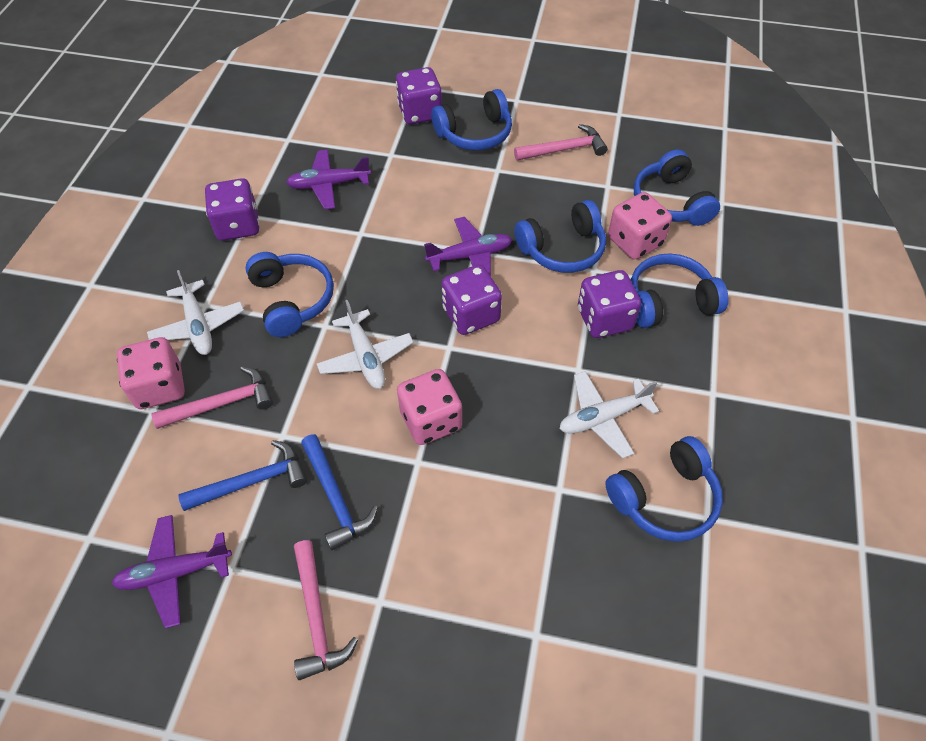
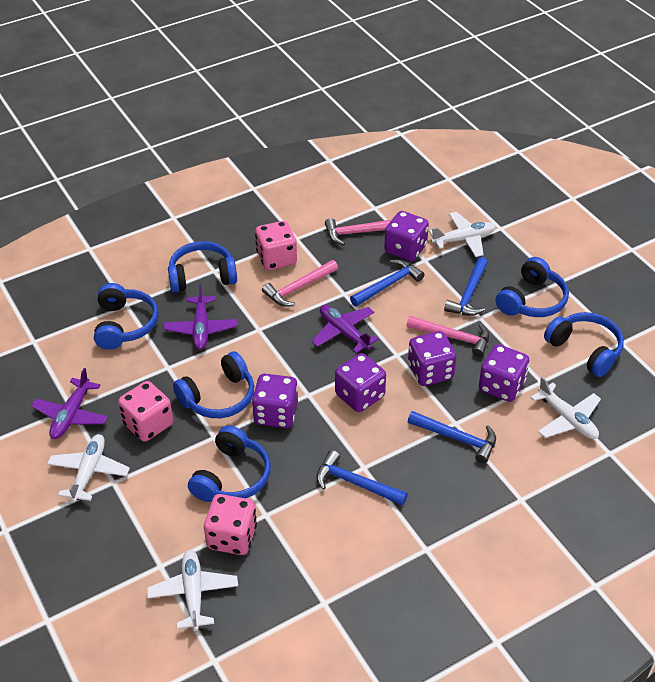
blue hammer: 2 -> 4
purple dice: 4 -> 5
white plane: 3 -> 4

